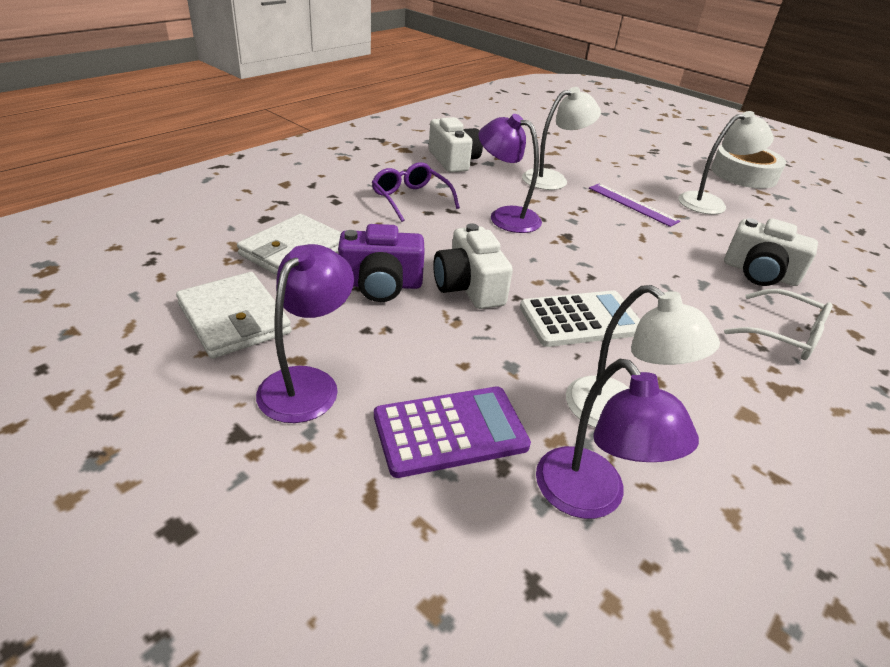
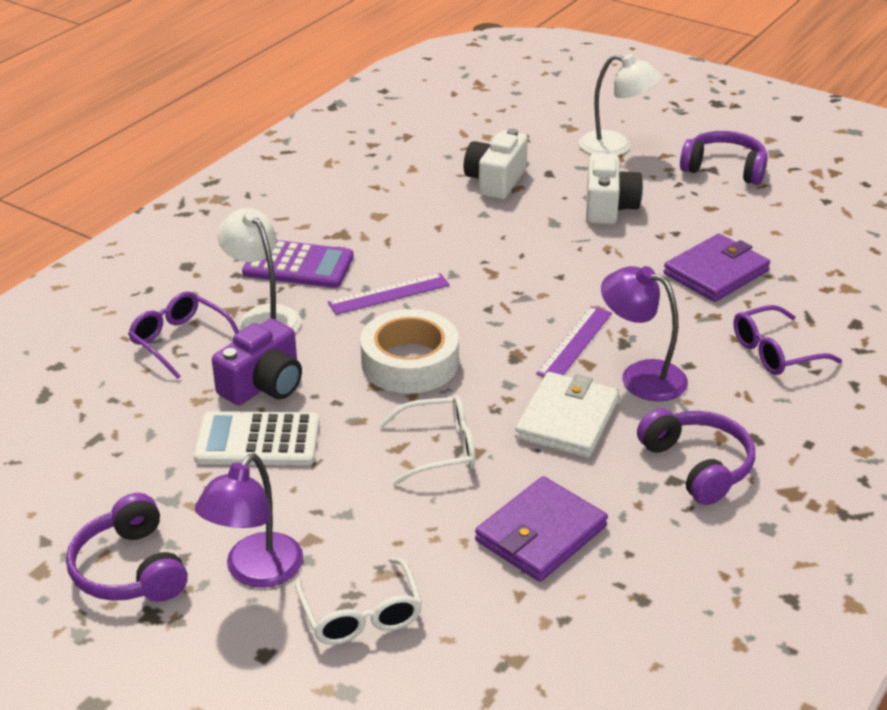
purple glasses: 1 -> 2
purple headphones: 0 -> 3
purple lamp: 3 -> 2
purple ruler: 1 -> 2
purple wallet: 0 -> 2
white camera: 3 -> 2
white glasses: 1 -> 2
white lamp: 3 -> 2
white wallet: 2 -> 1

